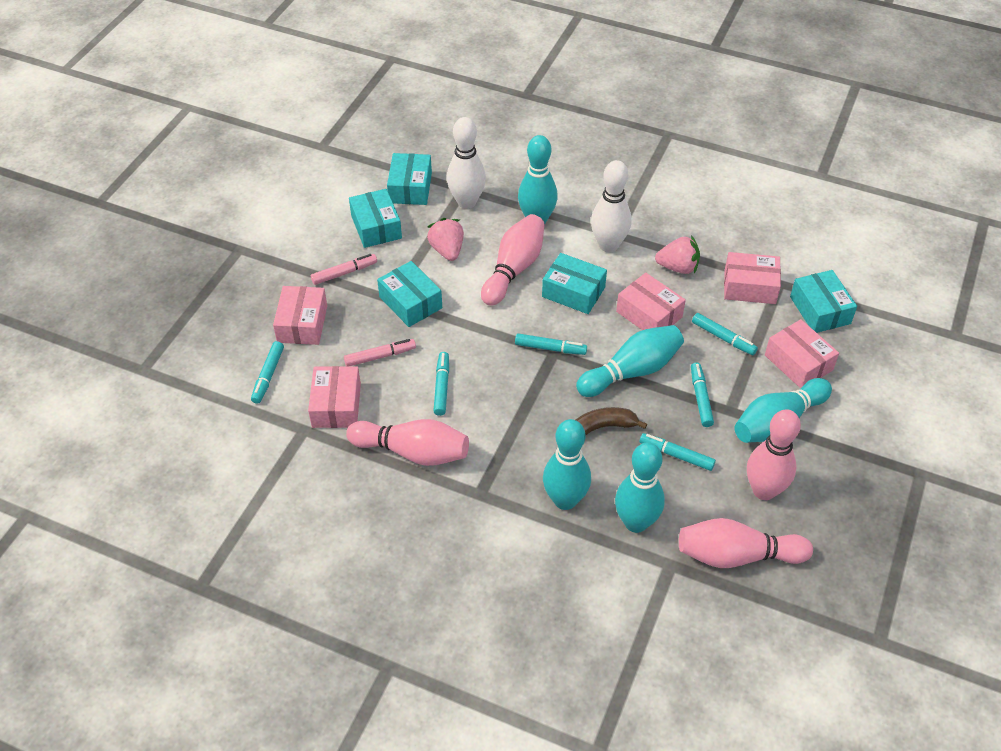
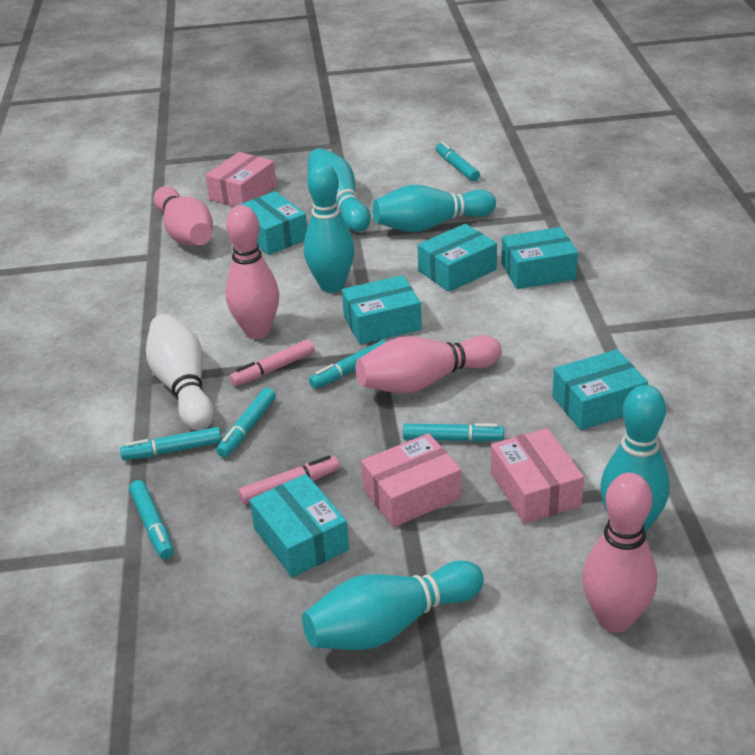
brown banana: 1 -> 0
pink box: 5 -> 3
pink strawberry: 2 -> 0
turquoise box: 5 -> 6
white bowling pin: 2 -> 1

